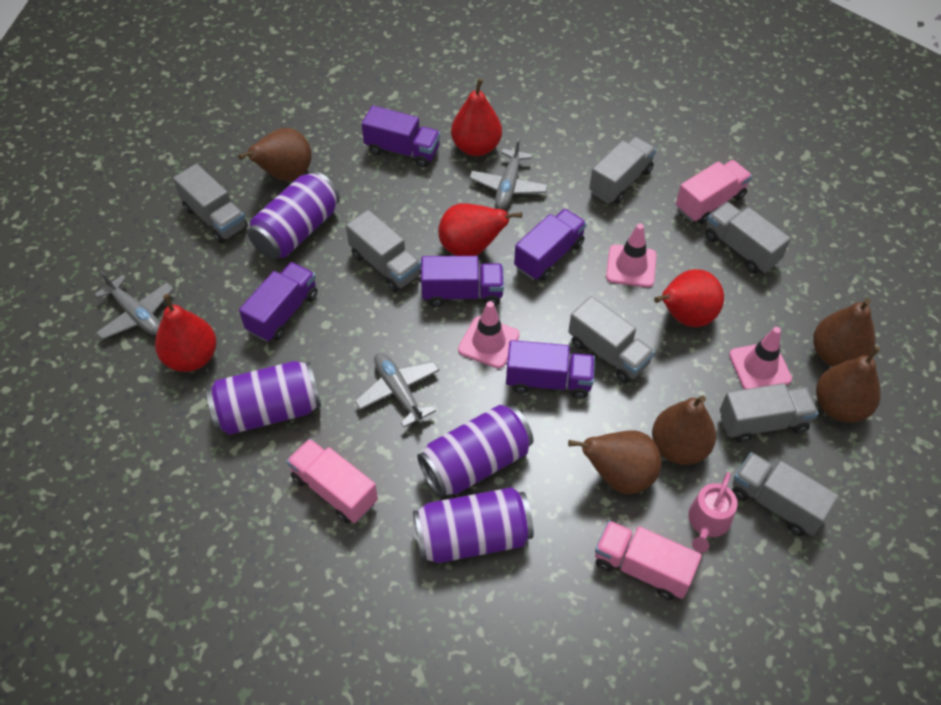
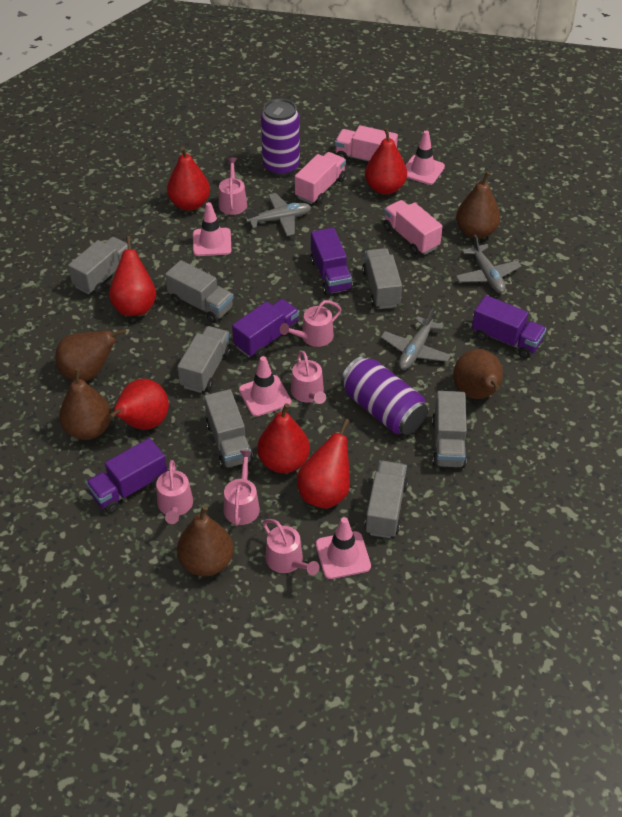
pink traffic cone: 3 -> 4
pink watering can: 1 -> 6
purple can: 4 -> 2
purple truck: 5 -> 4
red pear: 4 -> 6

